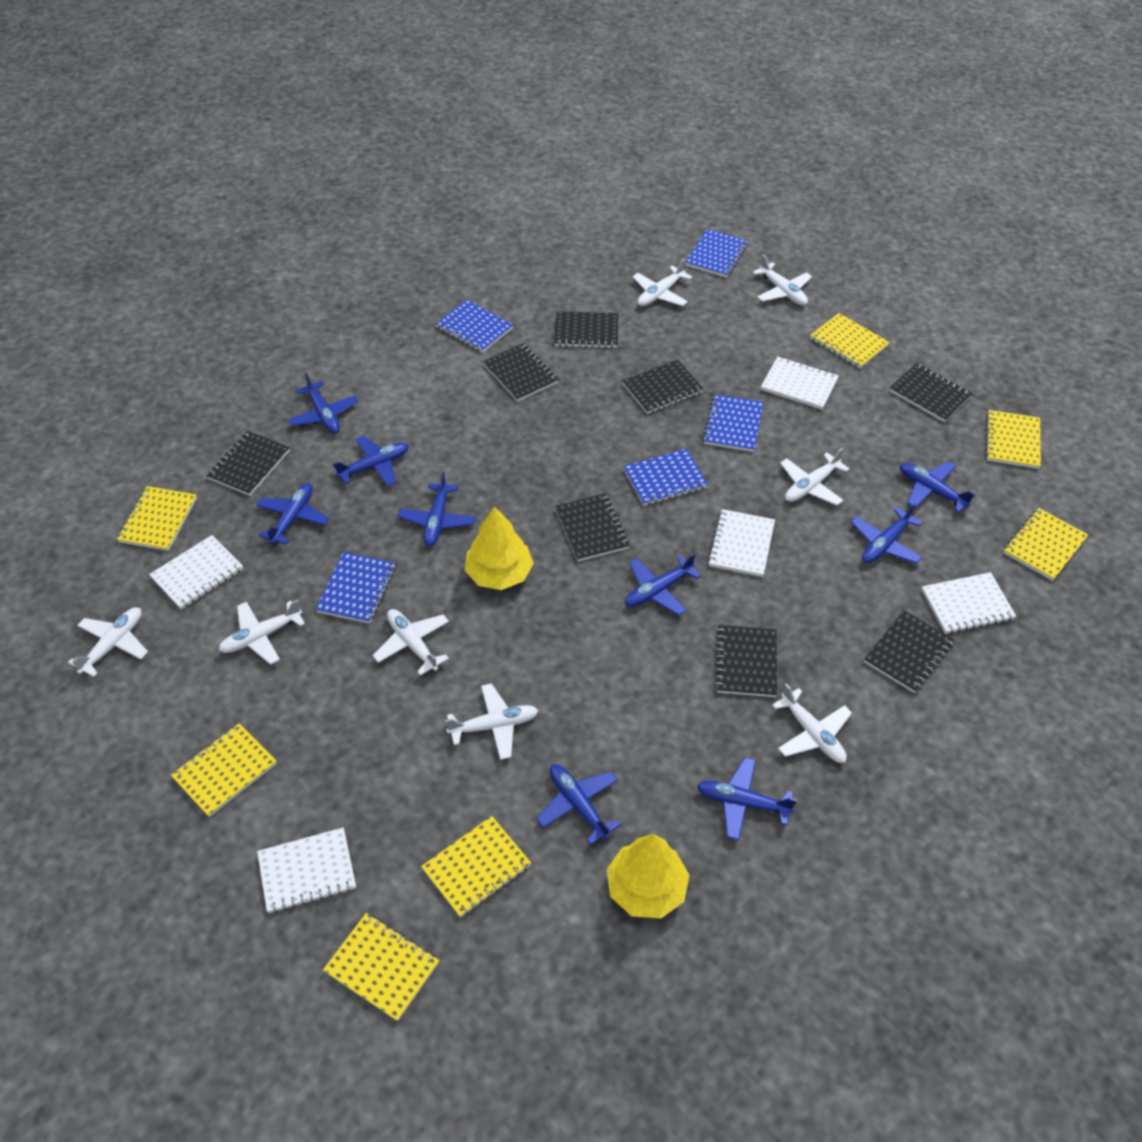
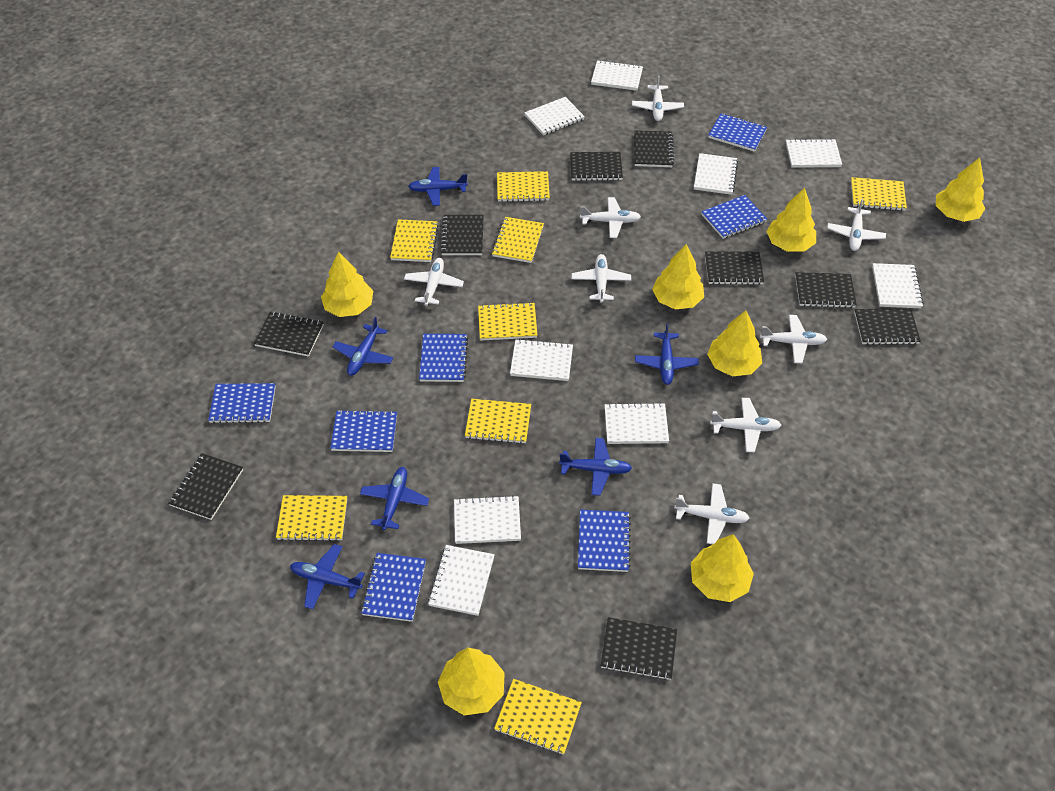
black notebook: 8 -> 9
blue notebook: 5 -> 7
blue plane: 9 -> 6
white notebook: 5 -> 9
yellow notebook: 7 -> 8
yellow tree: 2 -> 7

